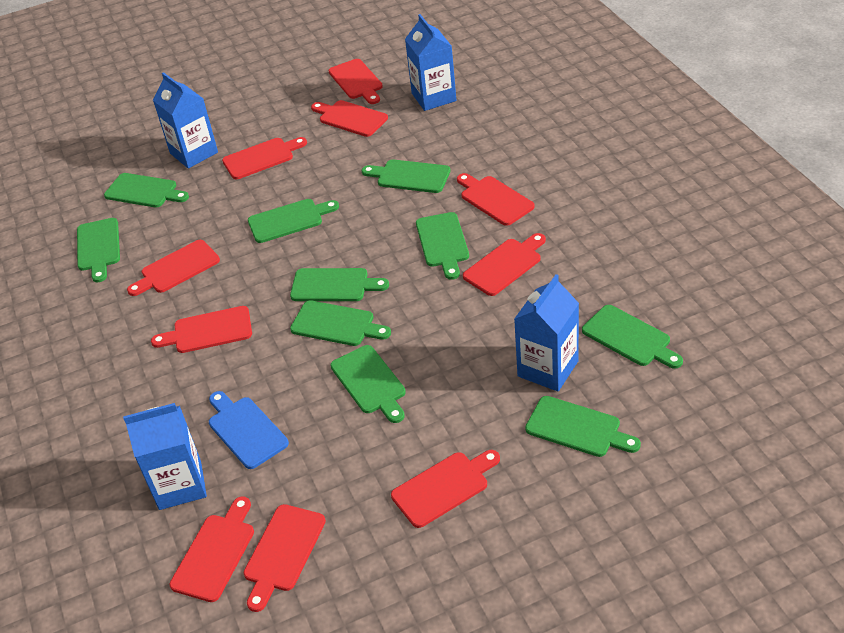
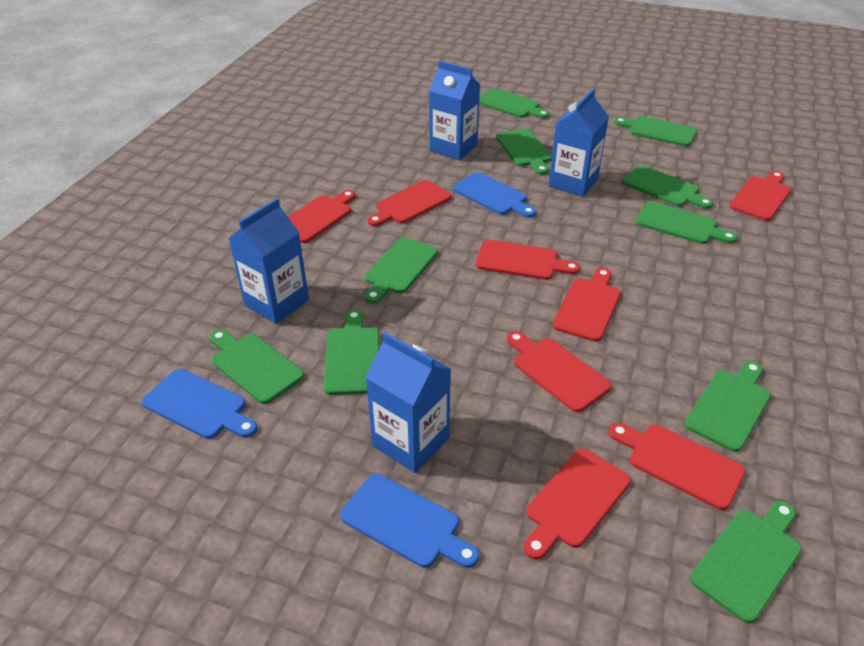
blue cutting board: 1 -> 3
red cutting board: 10 -> 8

